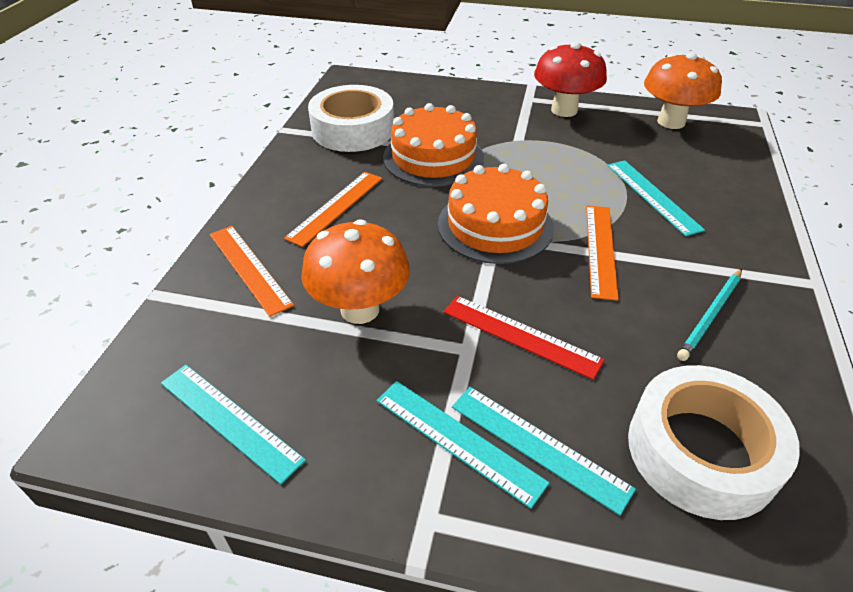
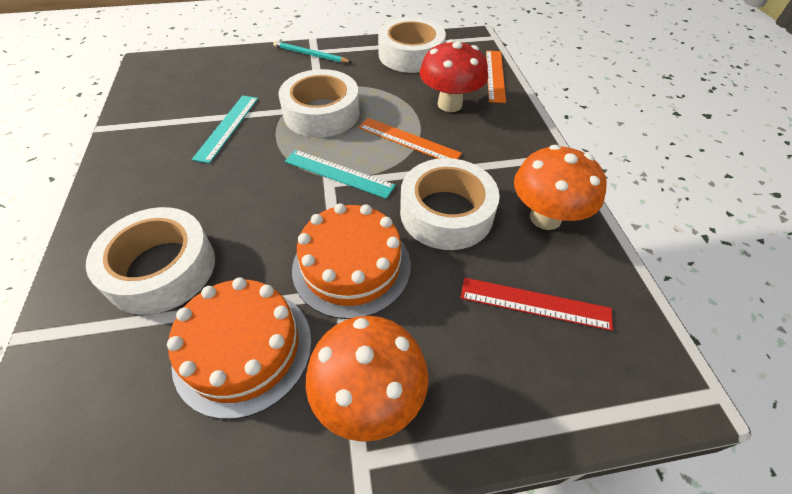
orange ruler: 3 -> 2
turquoise ruler: 4 -> 2
white tape: 2 -> 4

